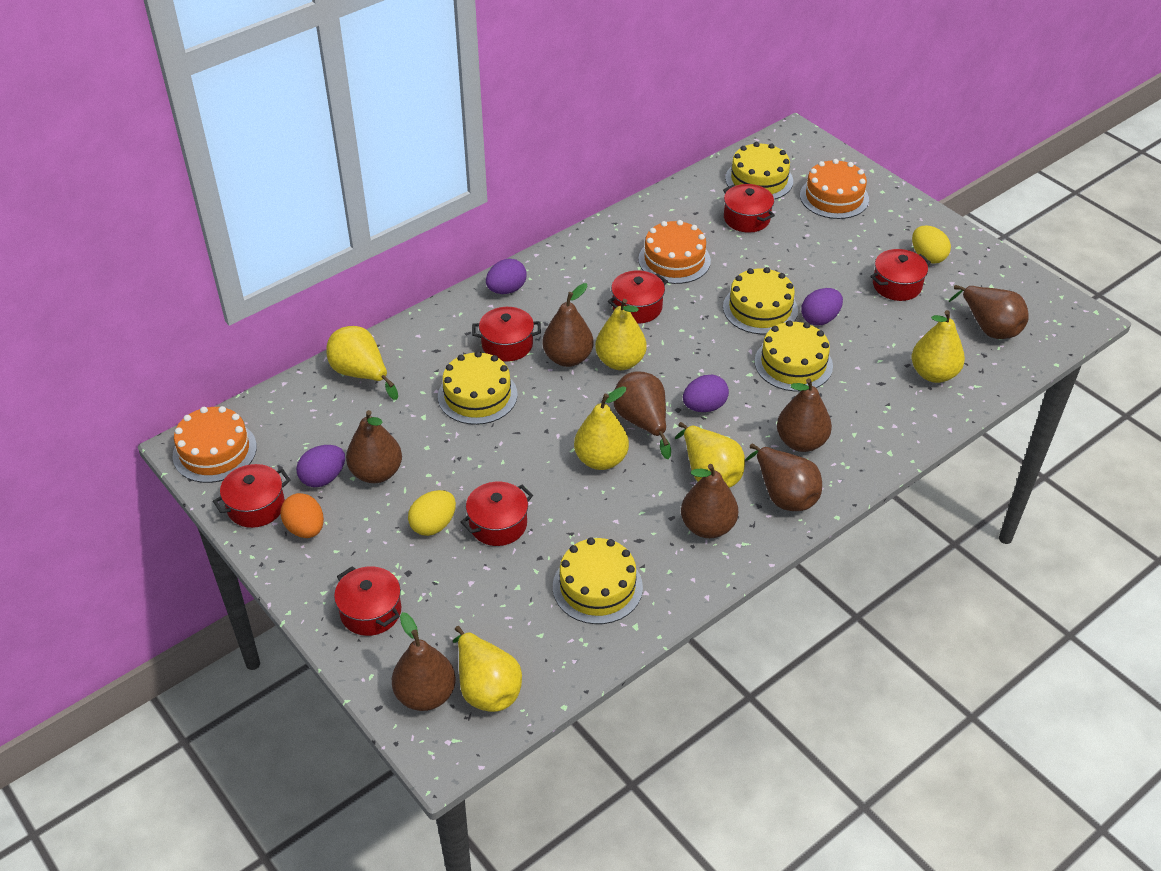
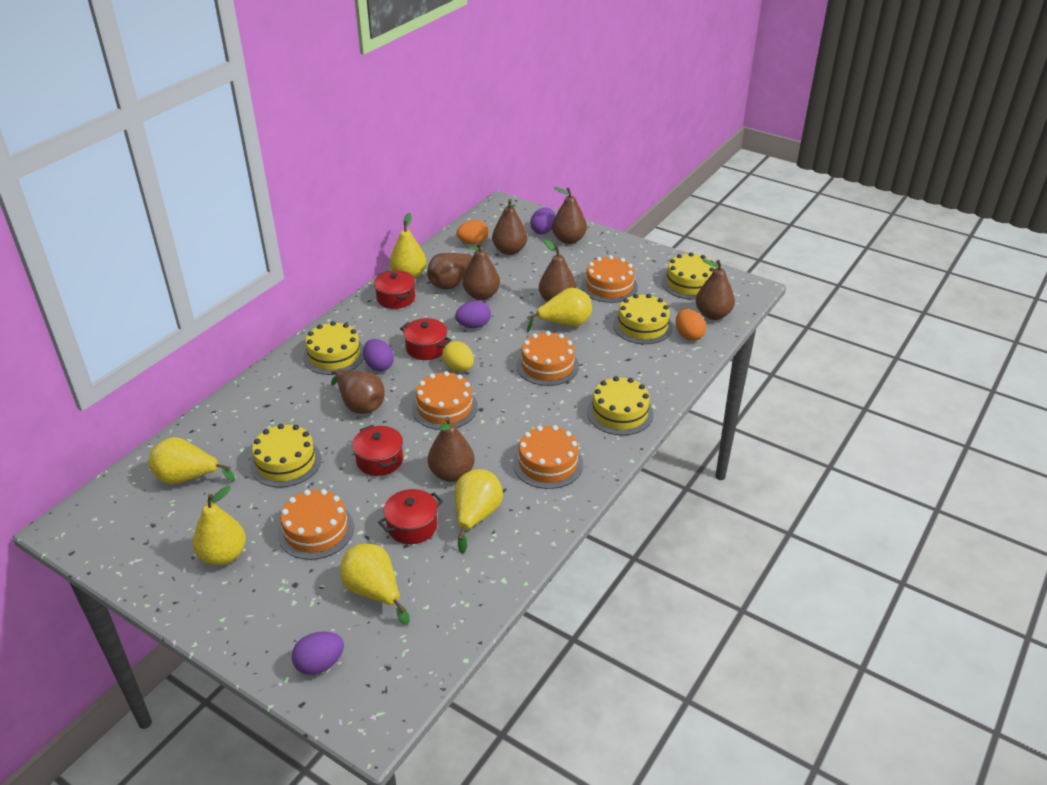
orange cake: 3 -> 5
orange egg: 1 -> 2
red pot: 7 -> 4
yellow egg: 2 -> 1

